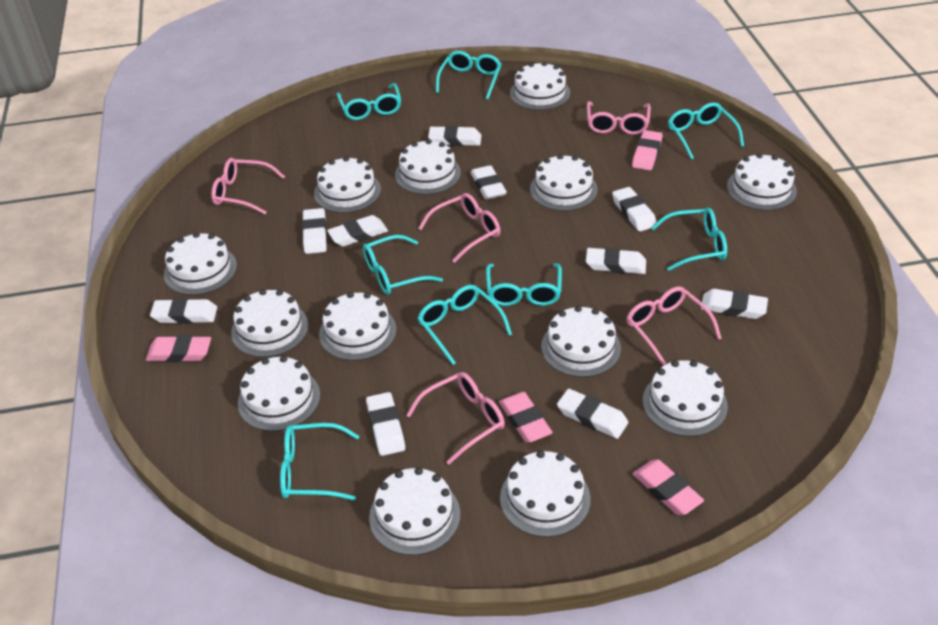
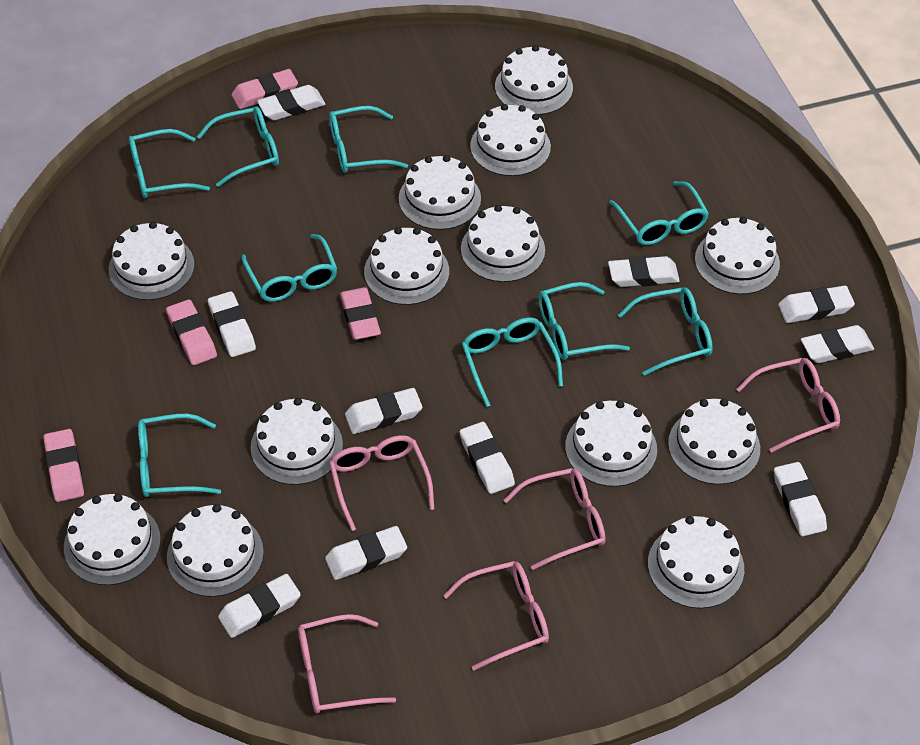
turquoise glasses: 8 -> 9

